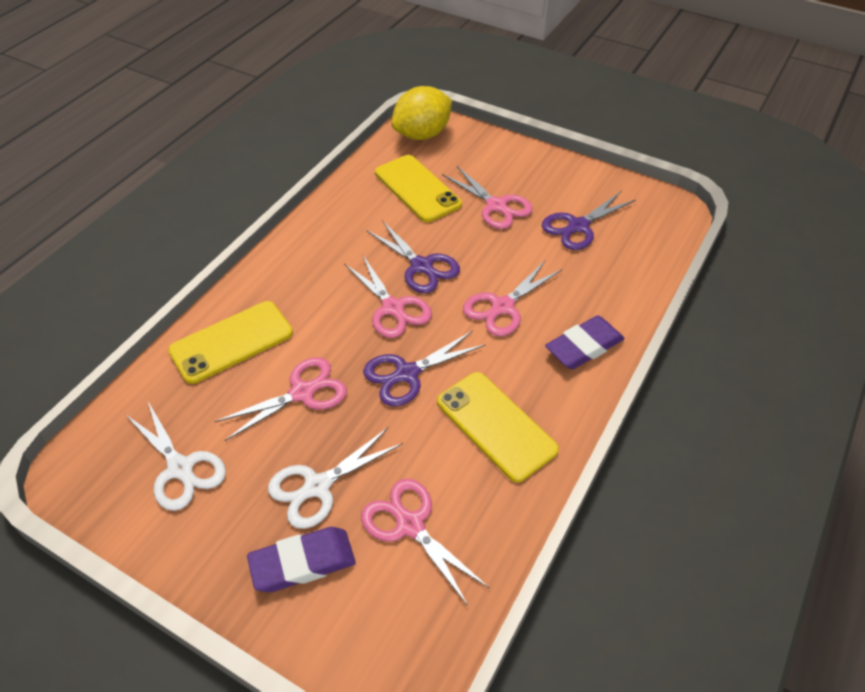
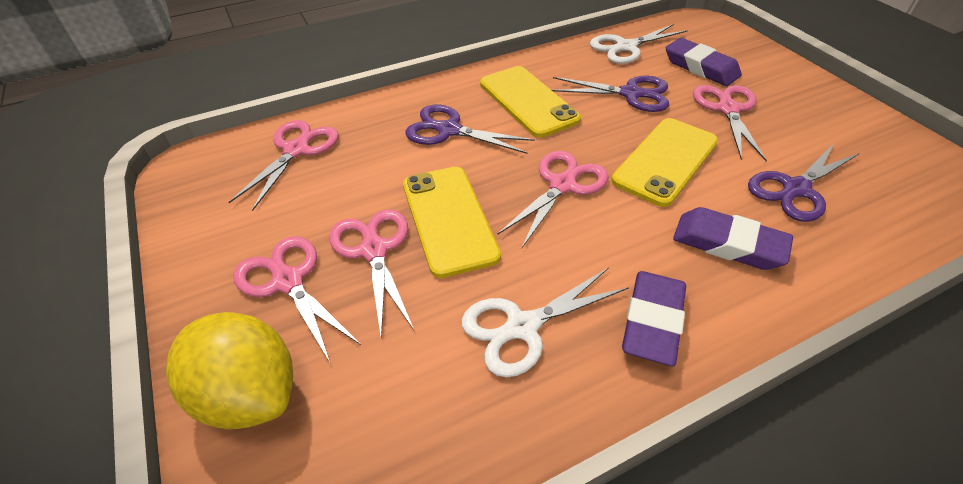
purple eraser: 2 -> 3

